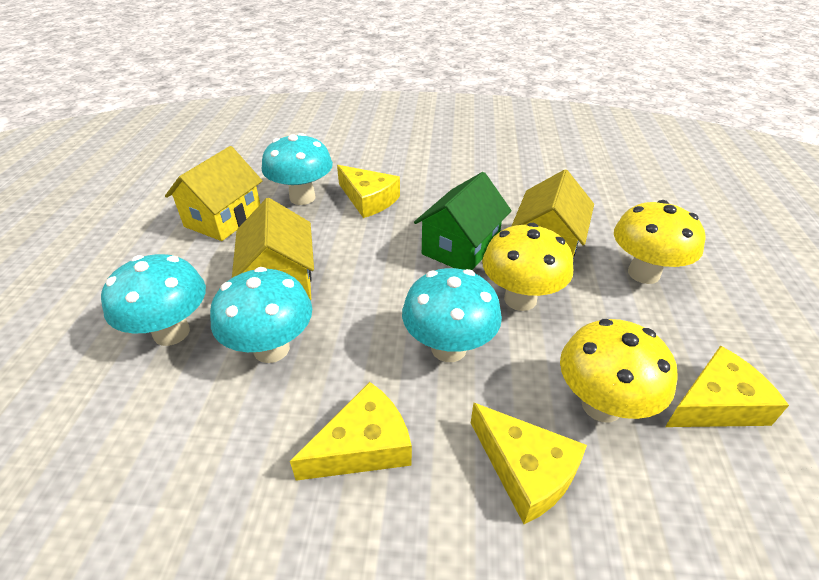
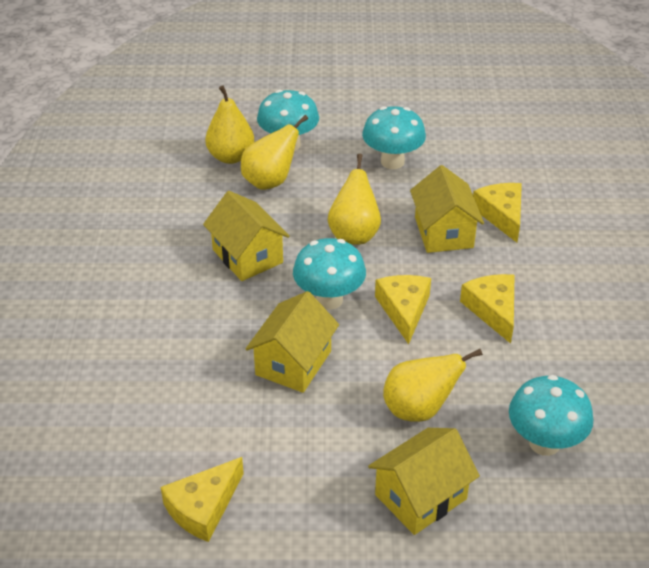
green house: 1 -> 0
yellow house: 3 -> 4
yellow mushroom: 3 -> 0
yellow pear: 0 -> 4

